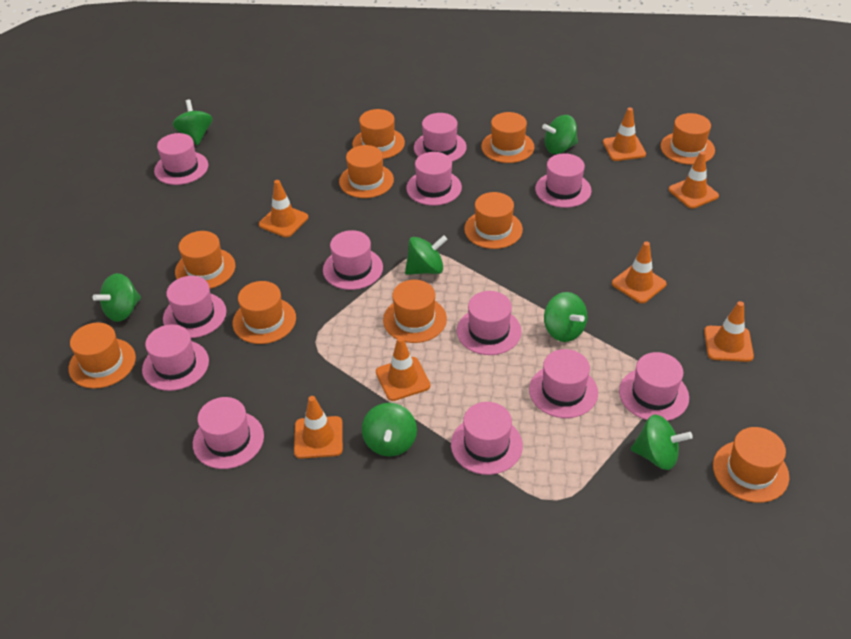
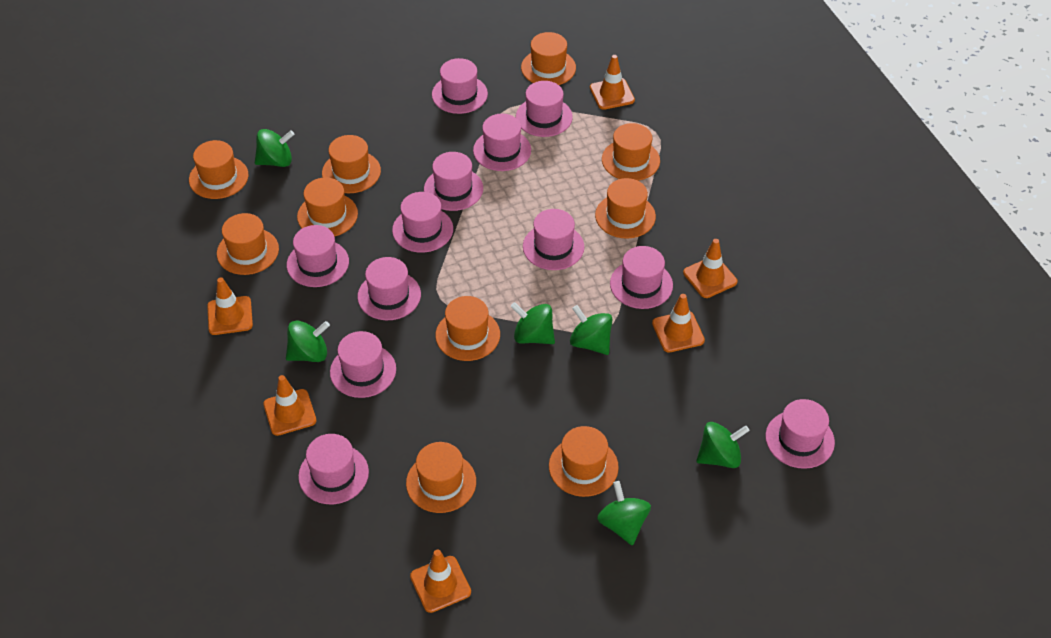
green spinning top: 7 -> 6
orange traffic cone: 7 -> 6

